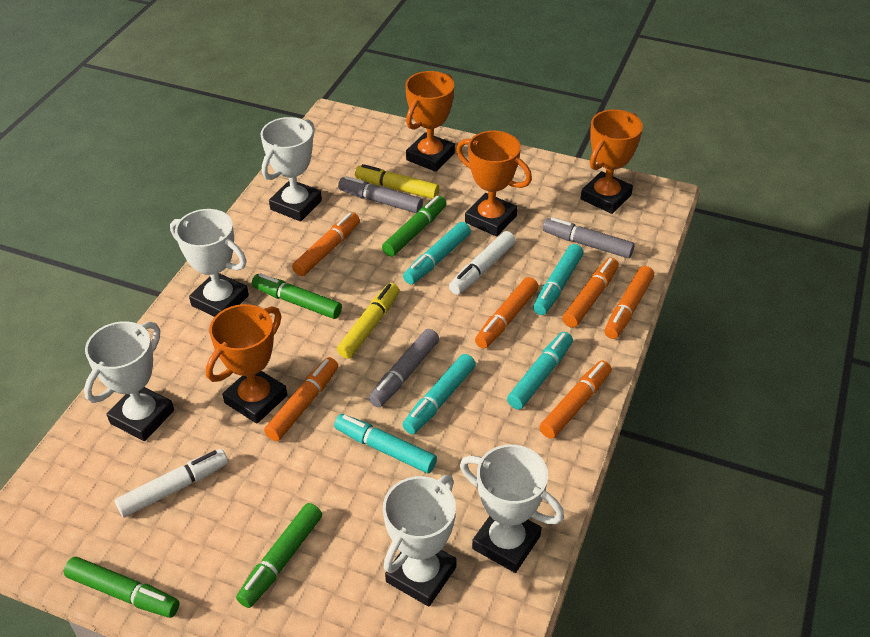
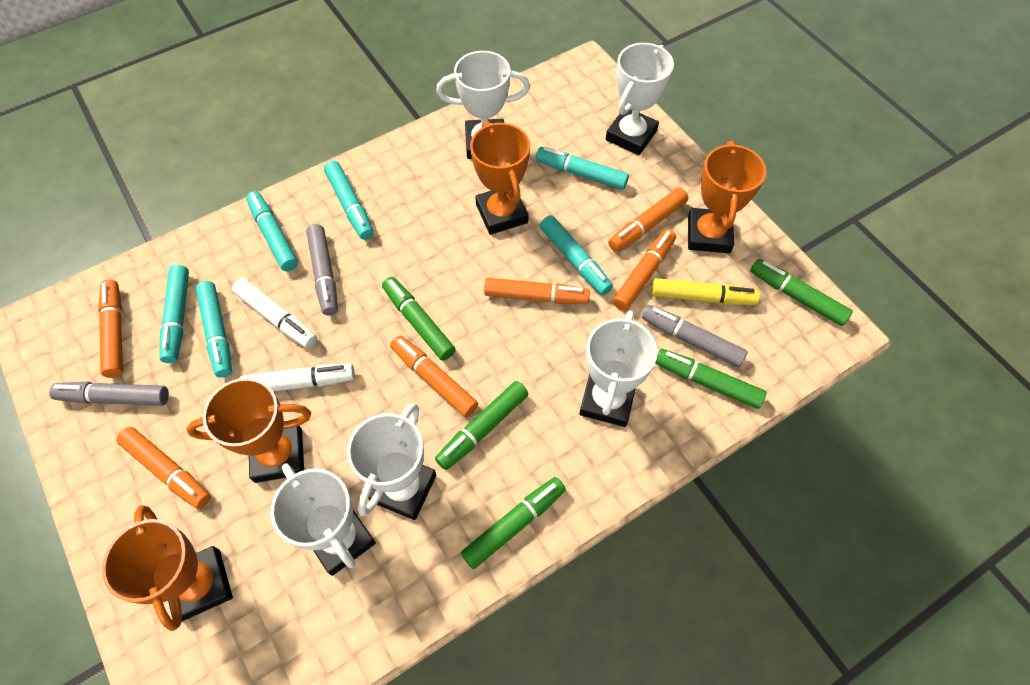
green marker: 4 -> 5
turquoise marker: 5 -> 6
yellow marker: 2 -> 1

